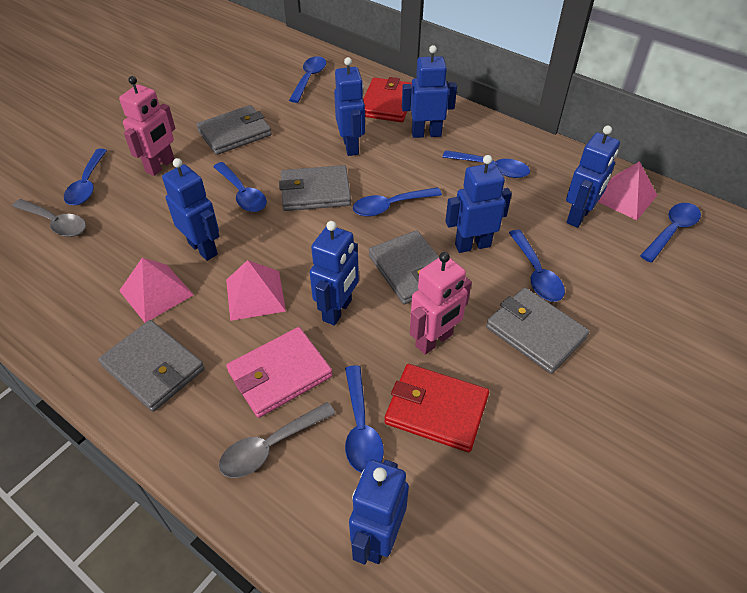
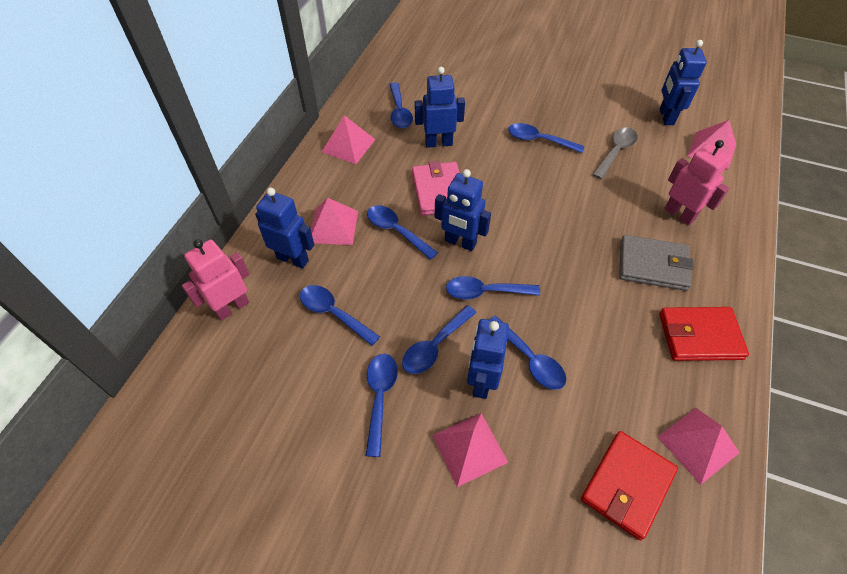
blue robot: 7 -> 5
grey spoon: 2 -> 1
grey wallet: 5 -> 1
pink pyramid: 3 -> 5

